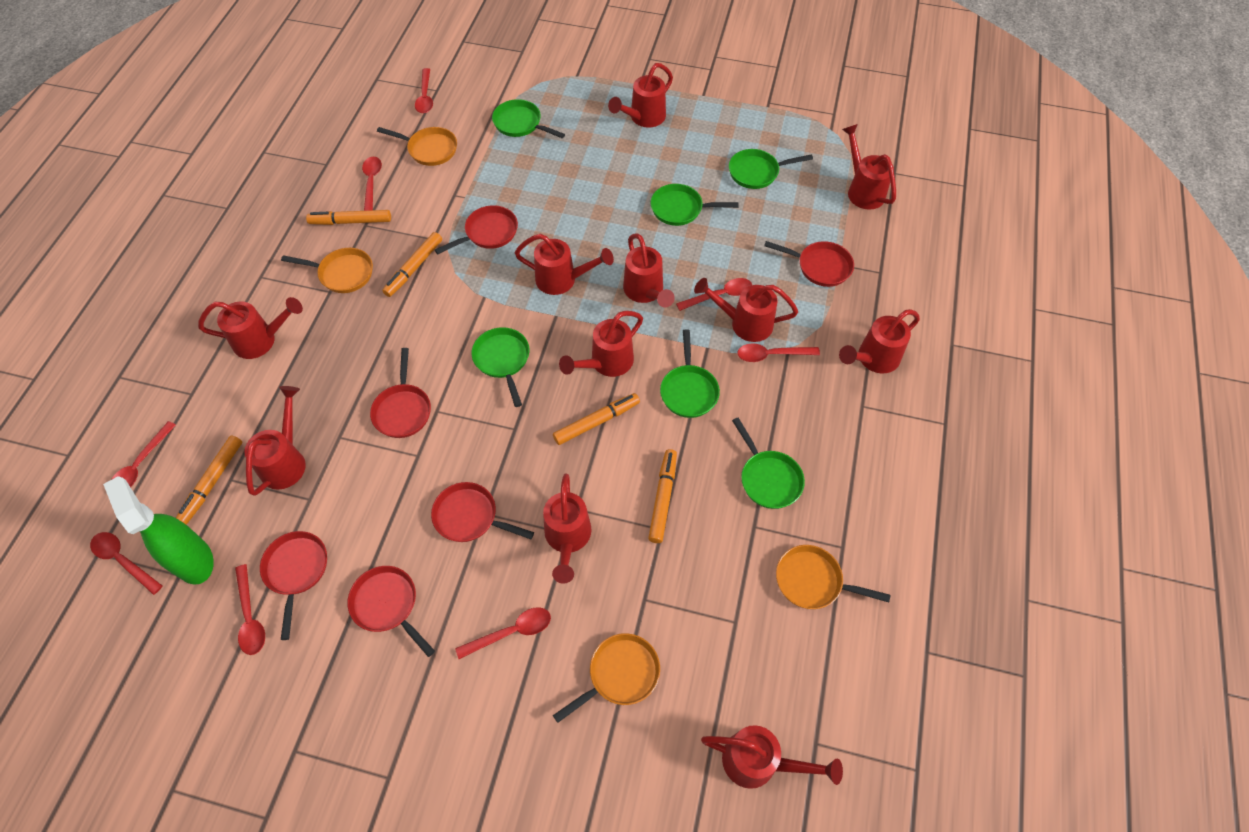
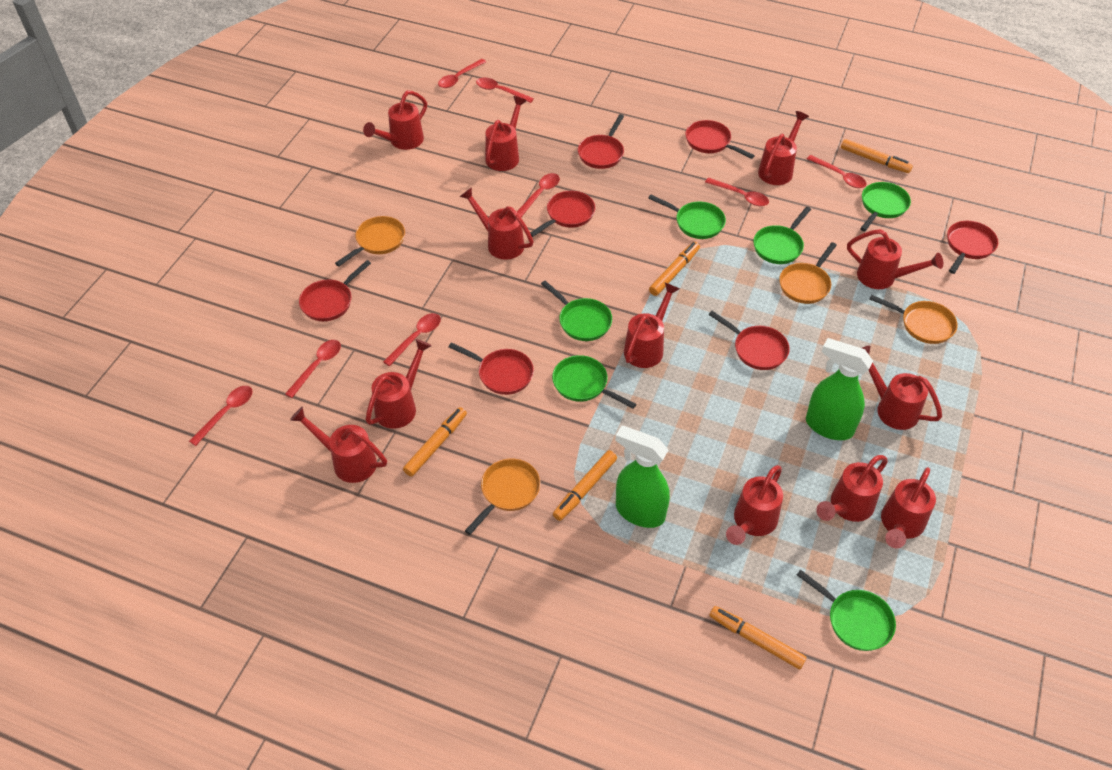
green spray bottle: 1 -> 2
red pan: 6 -> 7
red watering can: 11 -> 12

